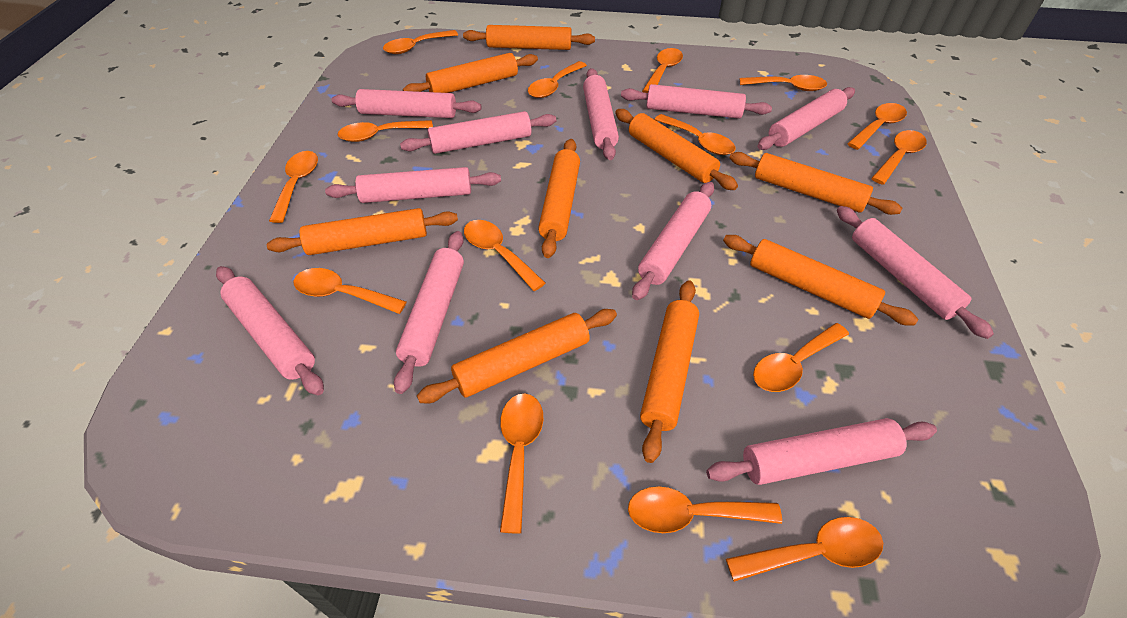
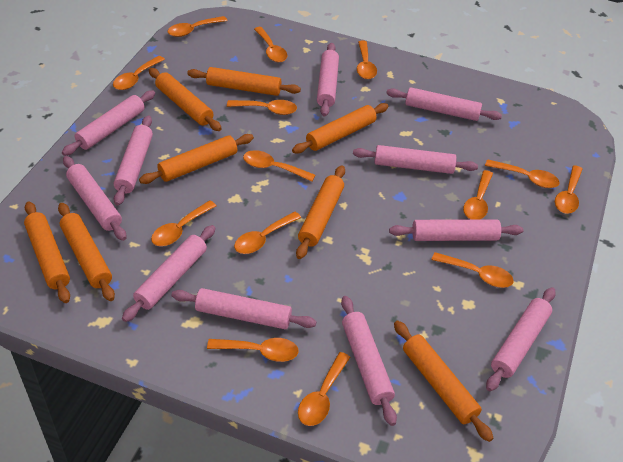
orange rolling pin: 9 -> 8
orange spoon: 15 -> 14

